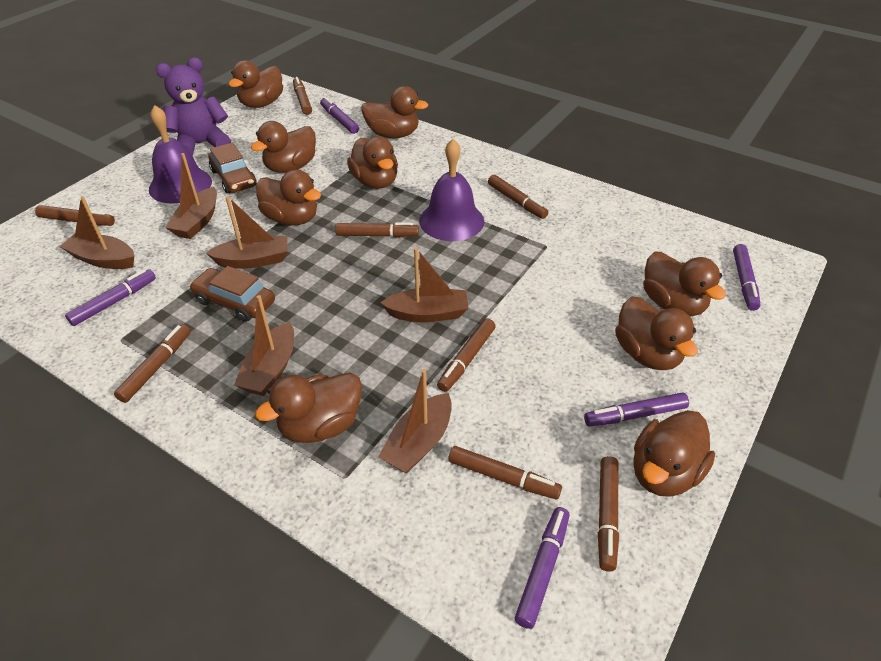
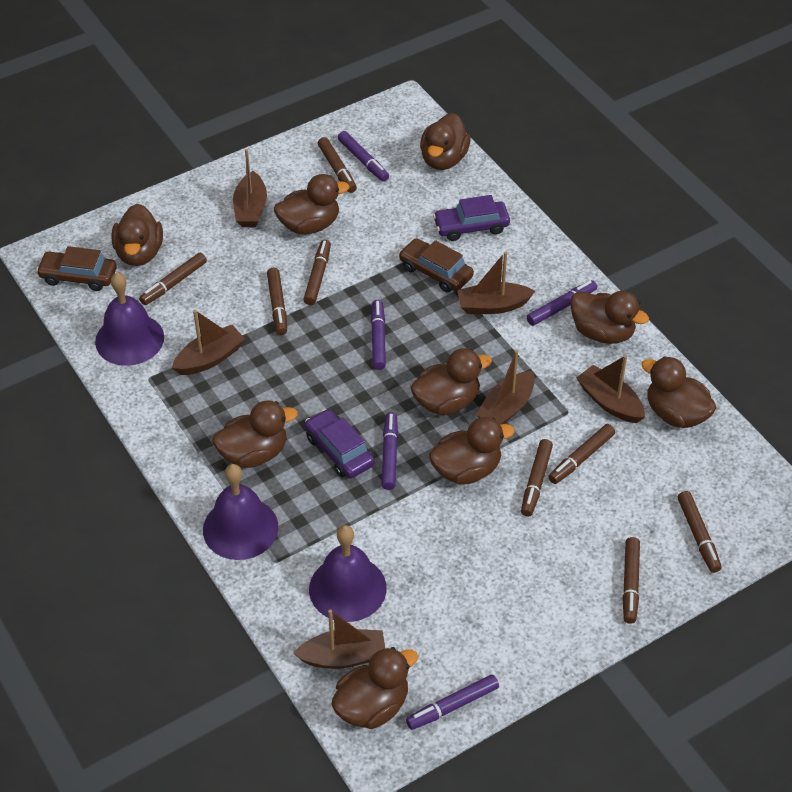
purple bell: 2 -> 3
purple car: 0 -> 2
purple teddy bear: 1 -> 0

